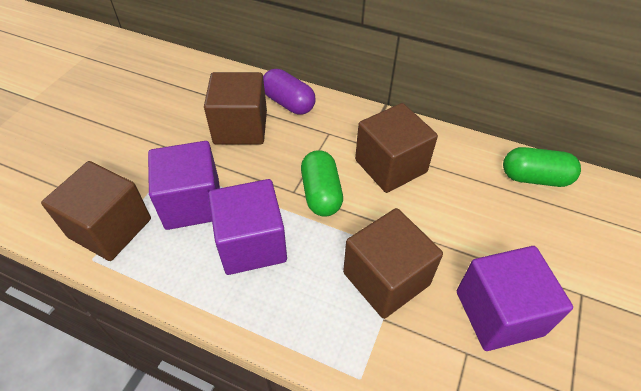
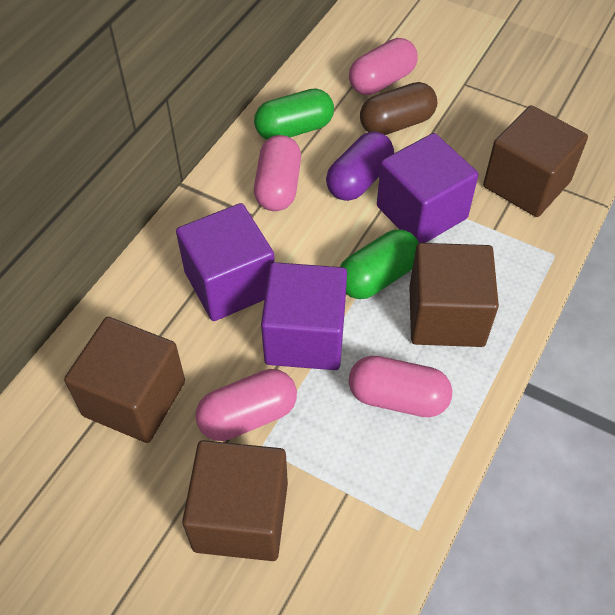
brown capsule: 0 -> 1
pink capsule: 0 -> 4

